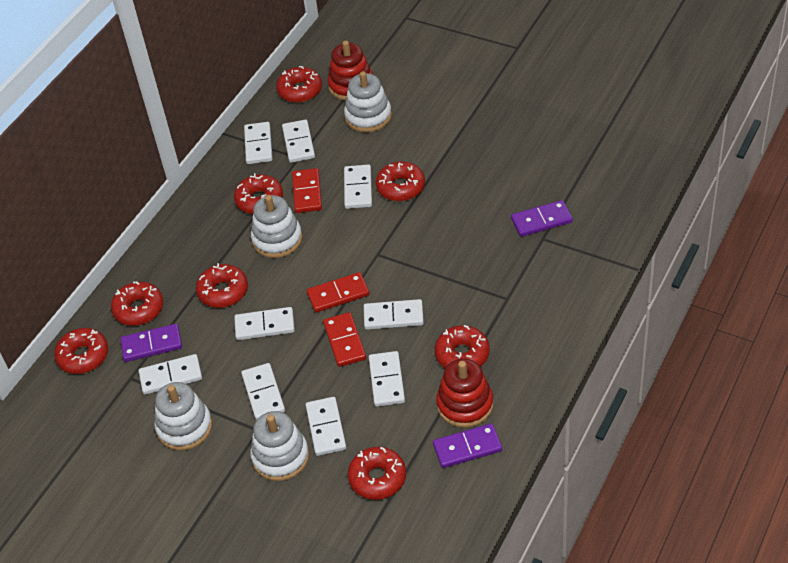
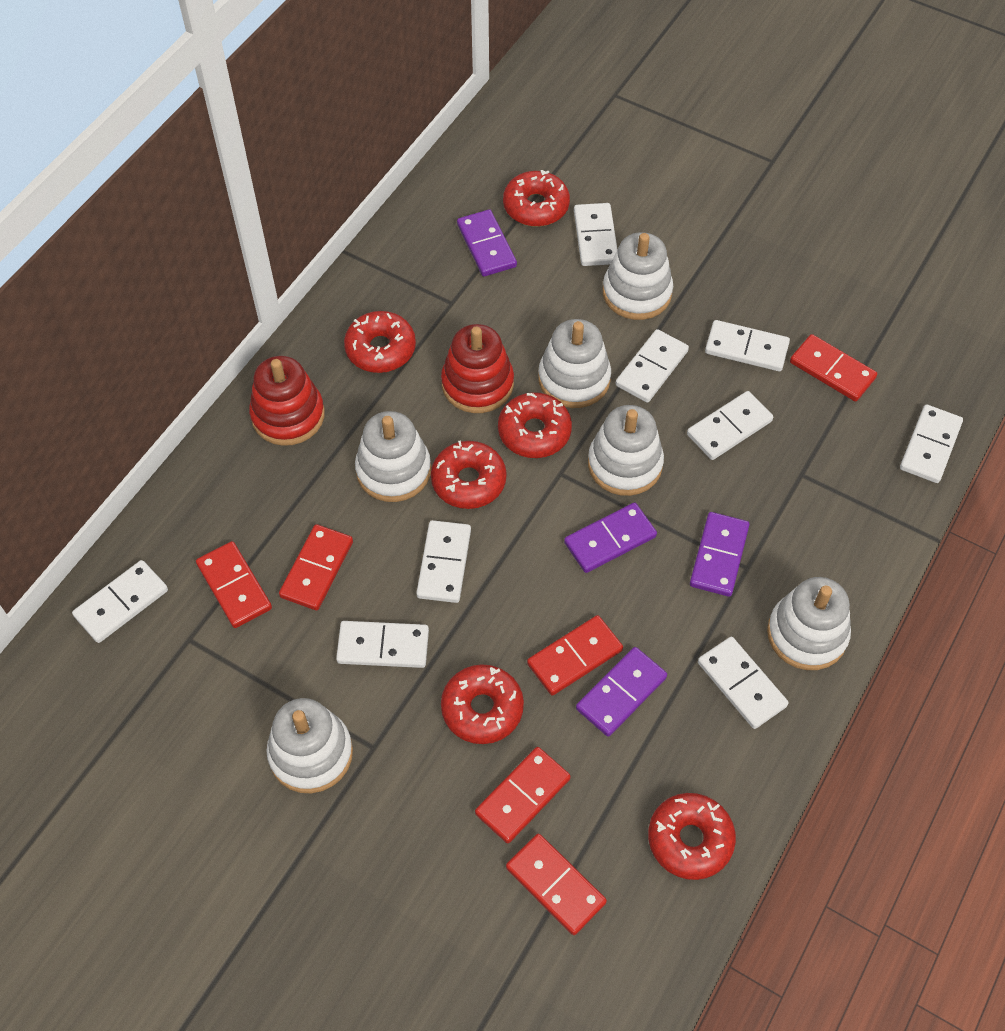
purple domino: 3 -> 4
red domino: 3 -> 6
red donut: 8 -> 6
white stacking toy: 4 -> 6

